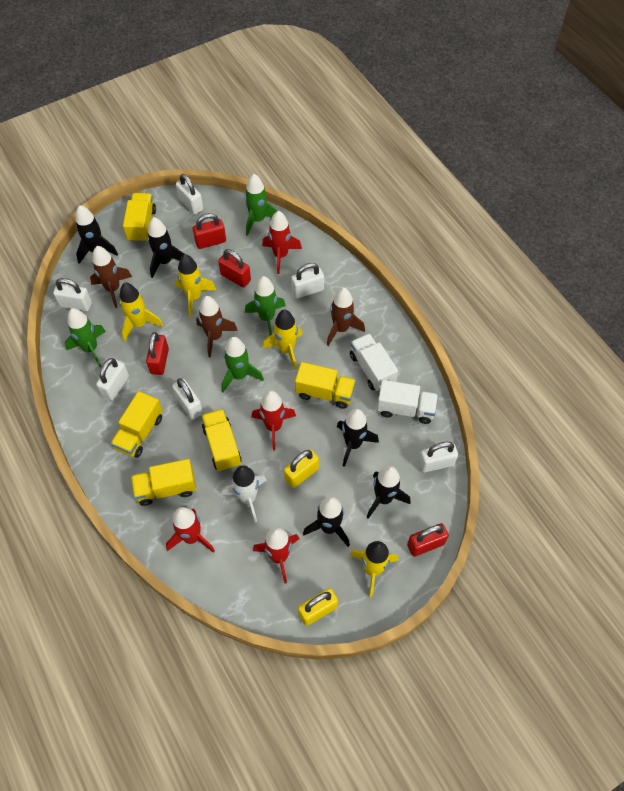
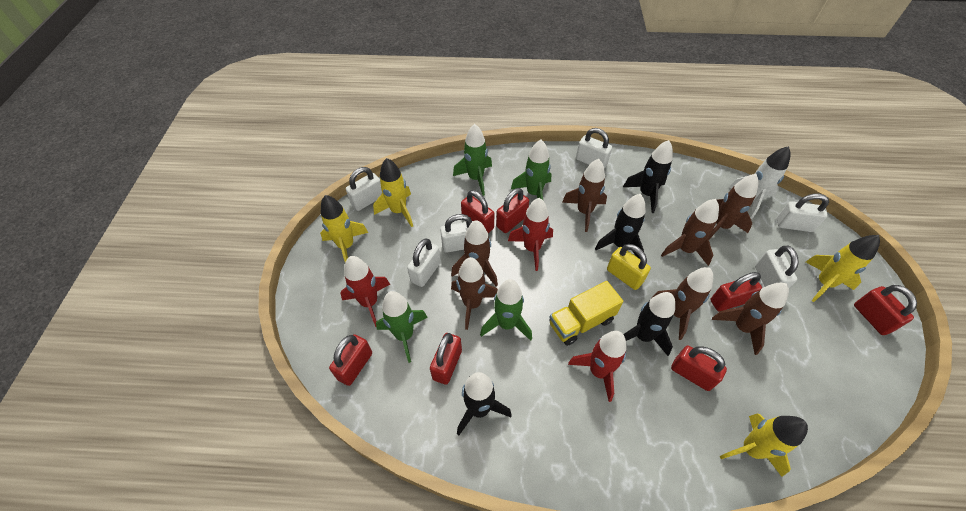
black rocket: 5 -> 4
brown rocket: 3 -> 7
red padlock: 4 -> 7
red rocket: 4 -> 3
white truck: 2 -> 0
yellow padlock: 2 -> 1
yellow truck: 5 -> 1

